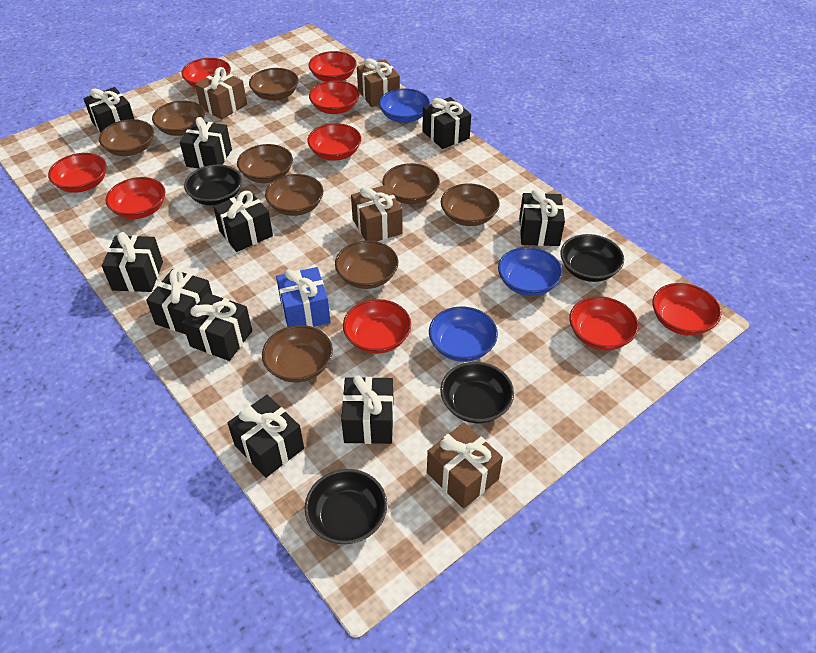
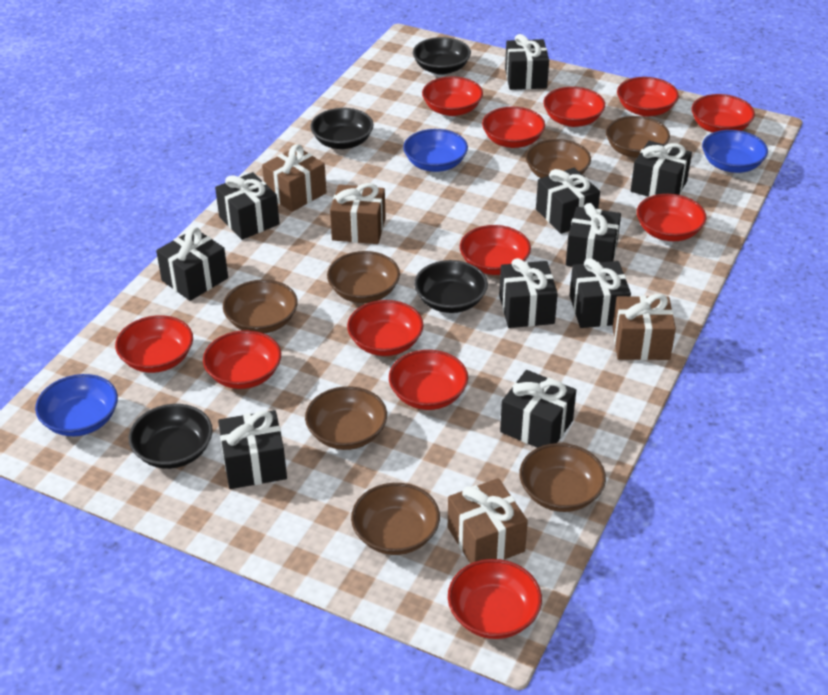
blue gift: 1 -> 0
brown bowl: 9 -> 7
red bowl: 9 -> 12

